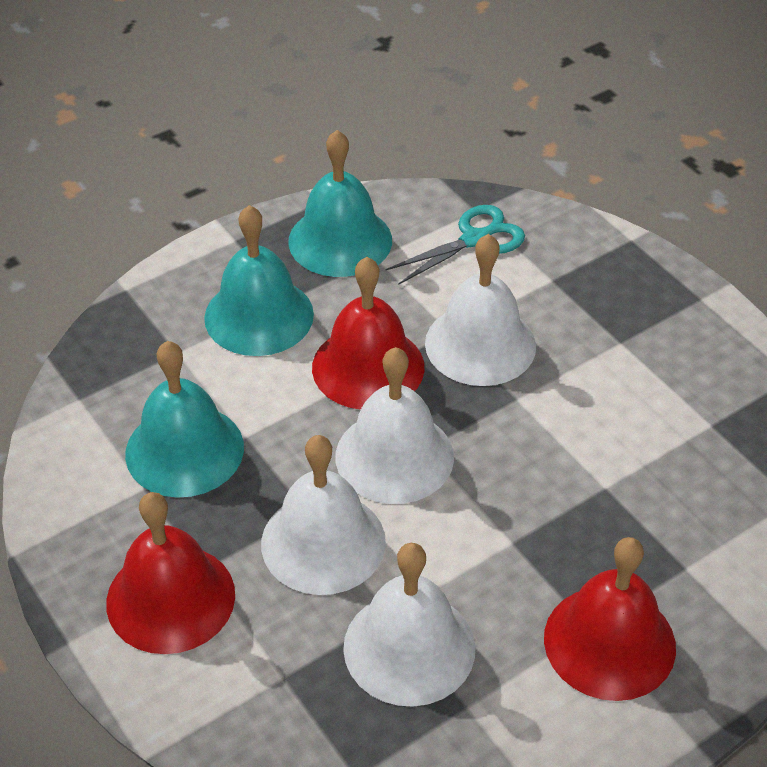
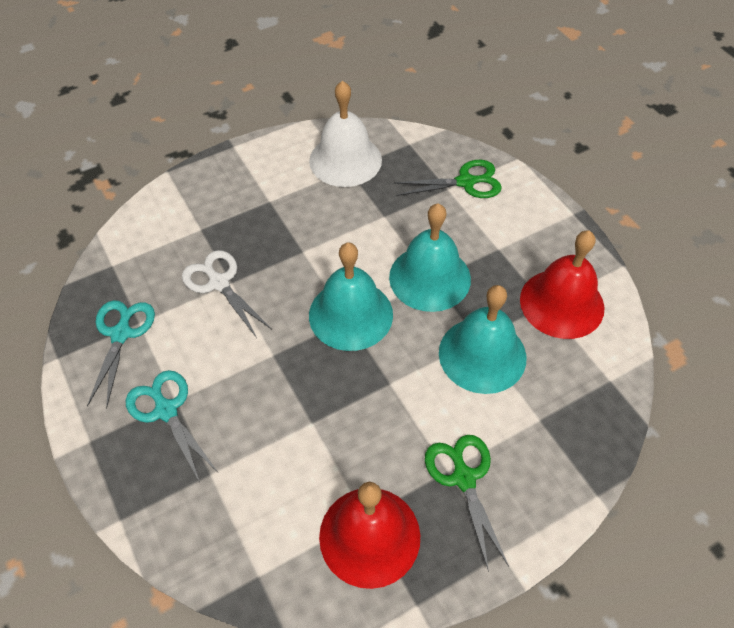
green scissors: 0 -> 2
red bell: 3 -> 2
turquoise scissors: 1 -> 2
white bell: 4 -> 1
white scissors: 0 -> 1

